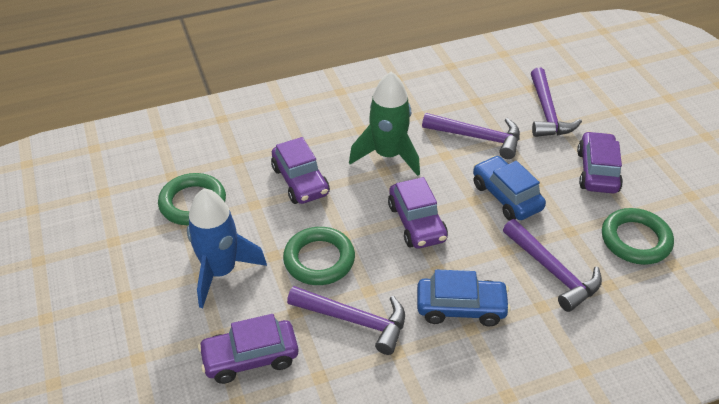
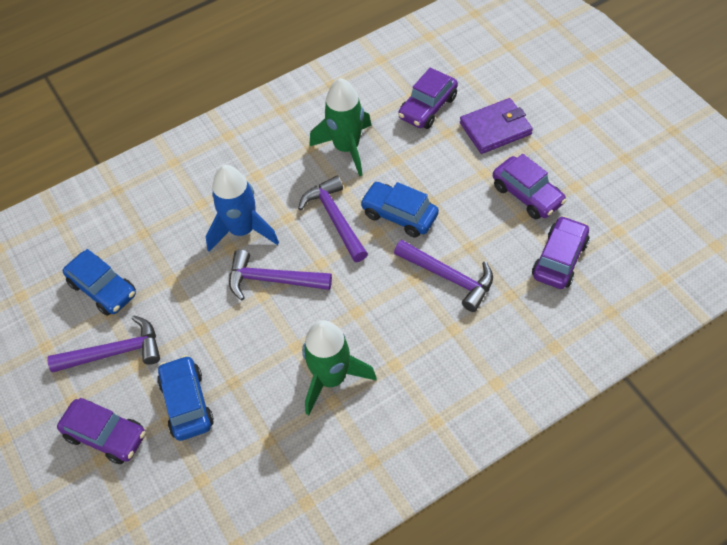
blue car: 2 -> 3
green ring: 3 -> 0
green rocket: 1 -> 2
purple wallet: 0 -> 1

